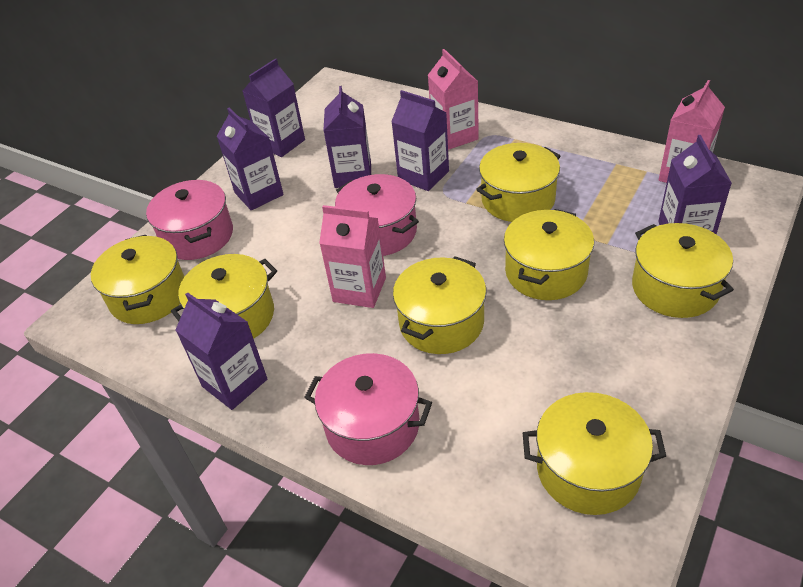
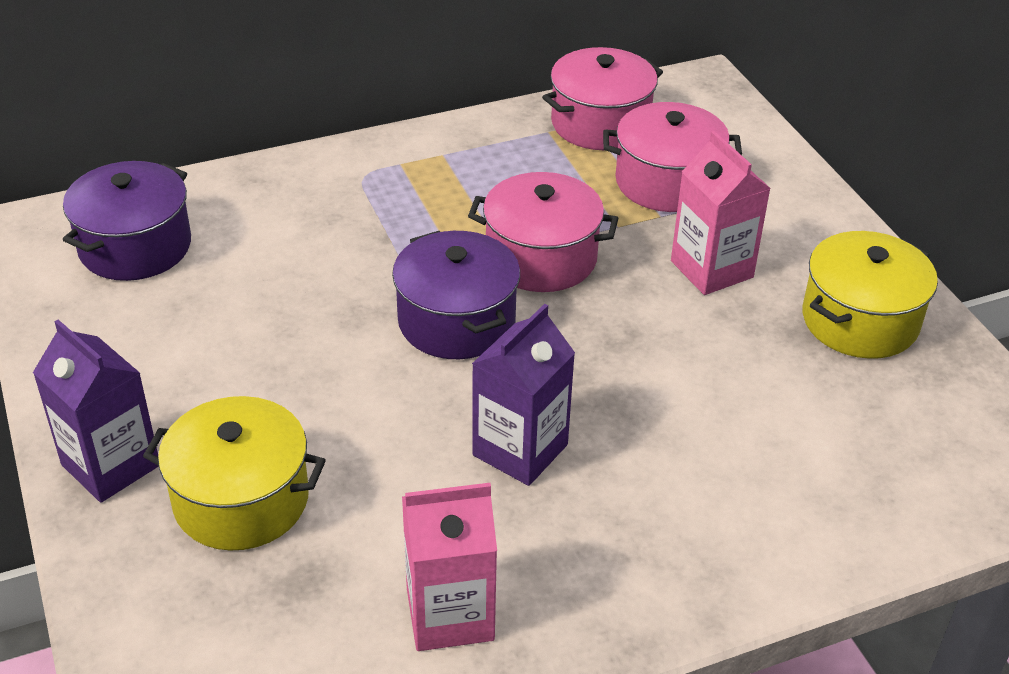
pink carton: 3 -> 2
purple carton: 6 -> 2
purple pot: 0 -> 2
yellow pot: 7 -> 2

